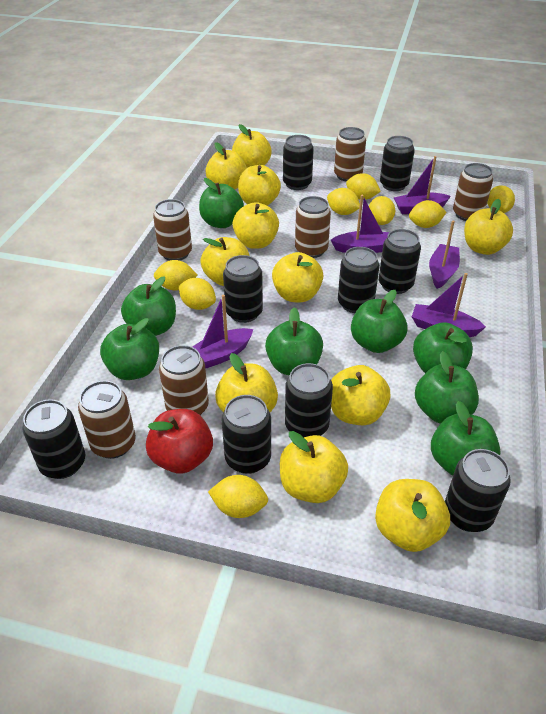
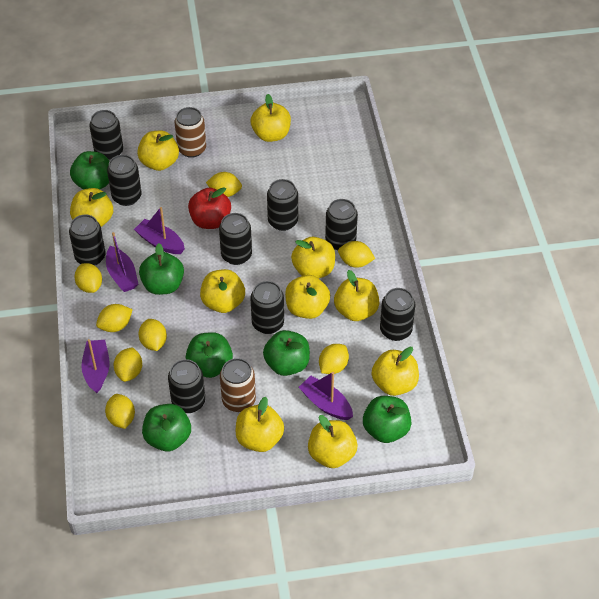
brown can: 6 -> 2
green apple: 8 -> 6
purple boat: 5 -> 4
yellow apple: 11 -> 10

